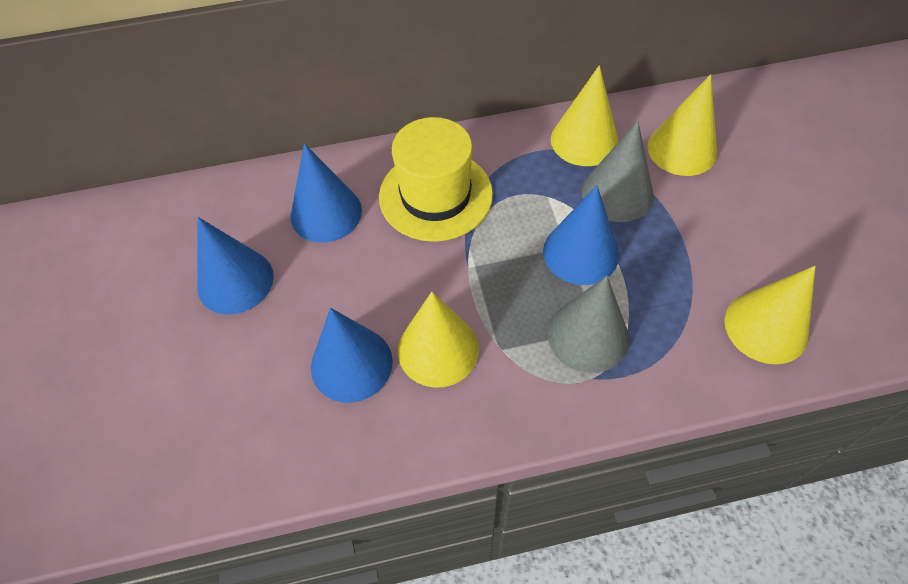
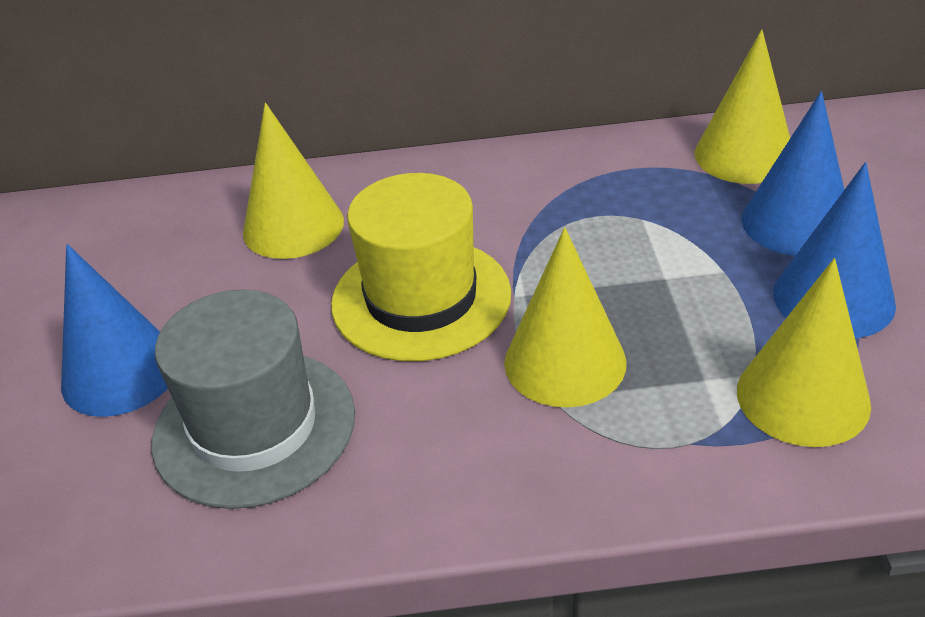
blue cone: 4 -> 3
grey cone: 2 -> 0
grey hat: 0 -> 1

